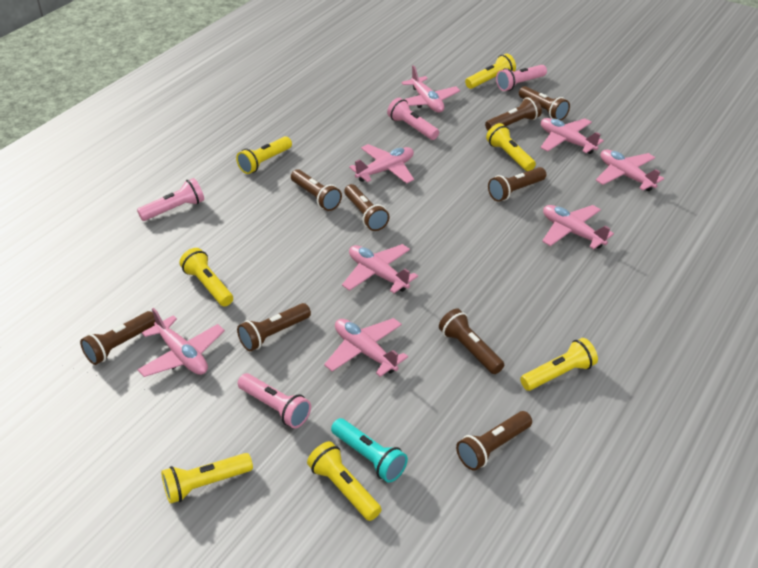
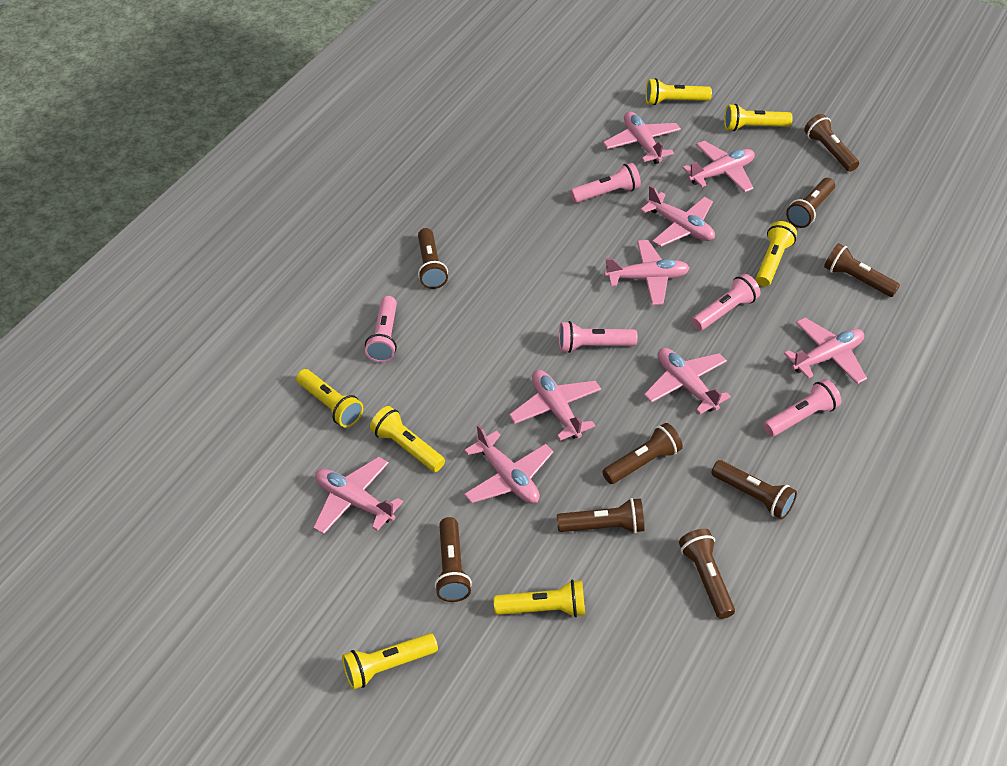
pink flashlight: 4 -> 5
pink plane: 8 -> 9
turquoise flashlight: 1 -> 0

